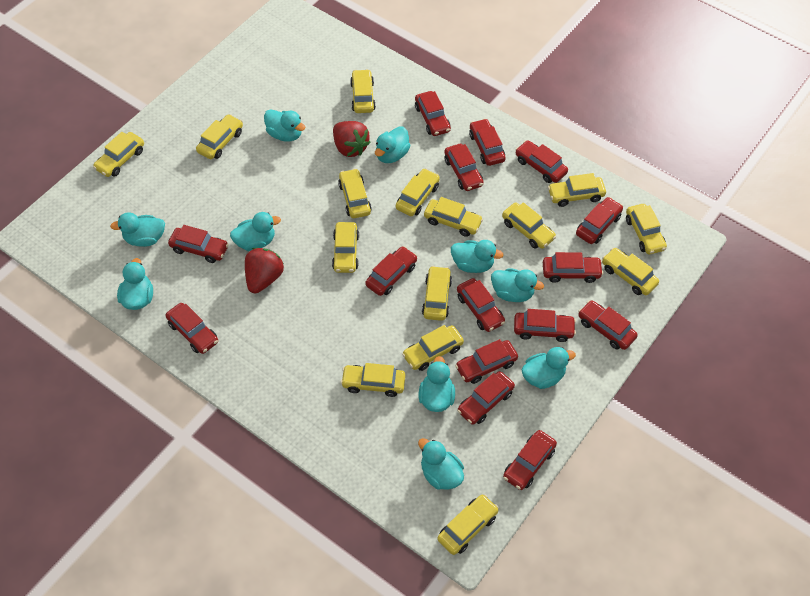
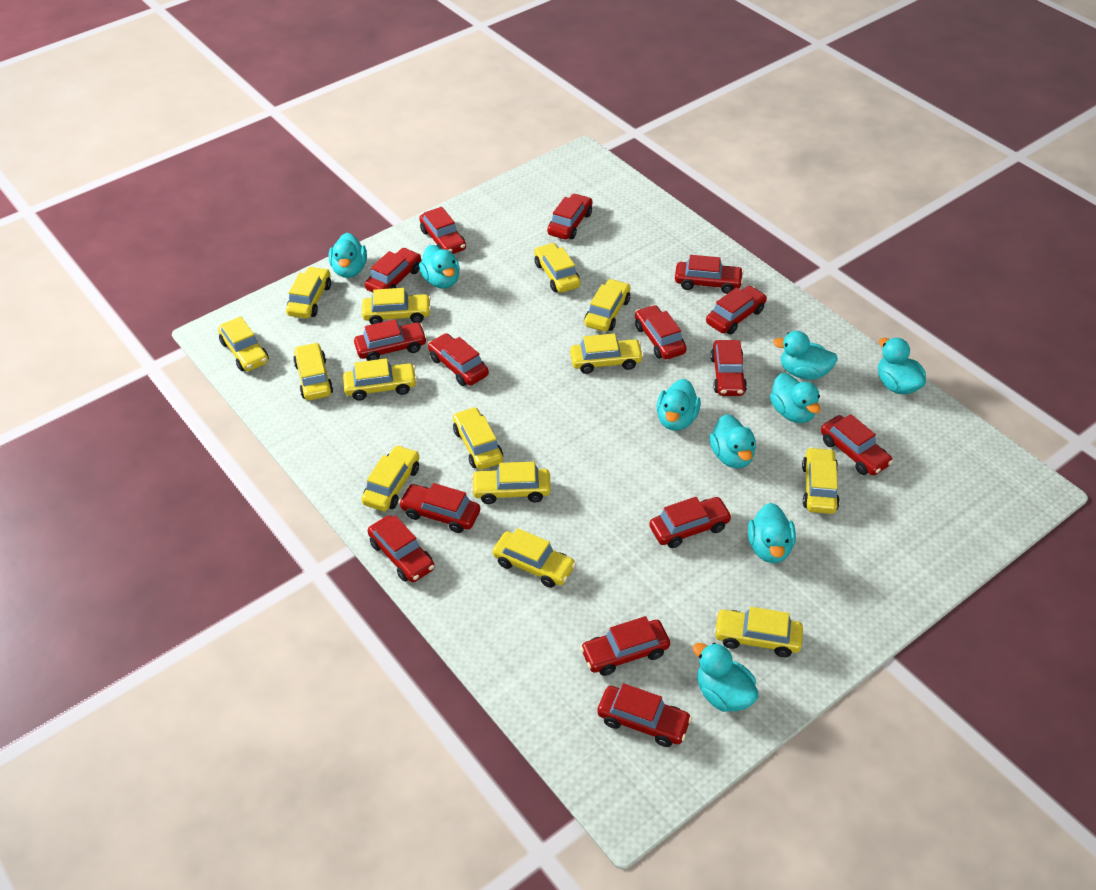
red strawberry: 2 -> 0
turquoise duck: 10 -> 9
yellow car: 15 -> 14

